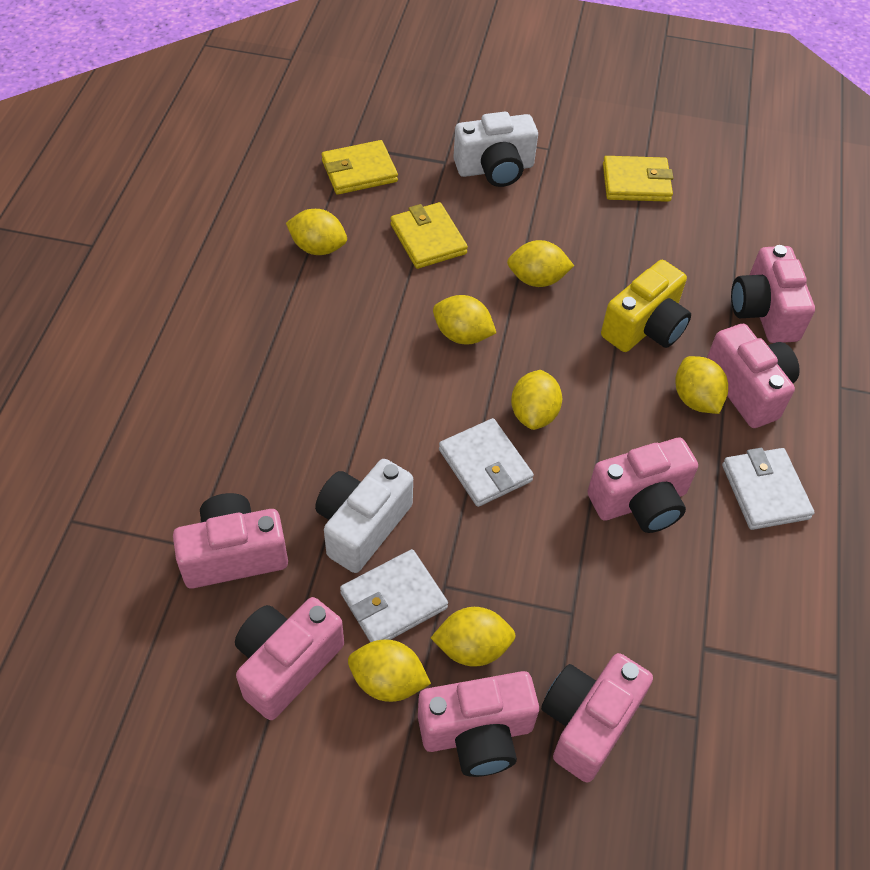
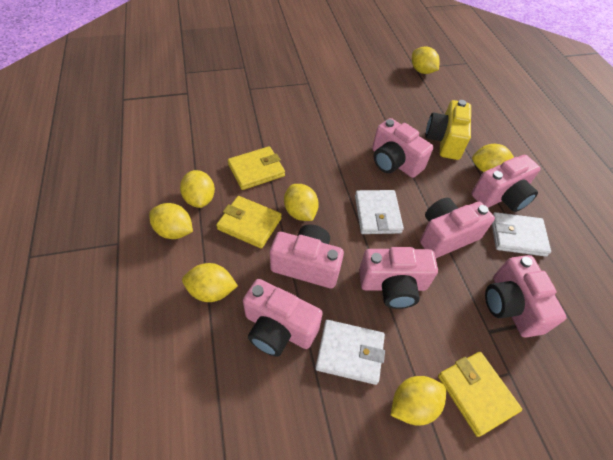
white camera: 2 -> 0

